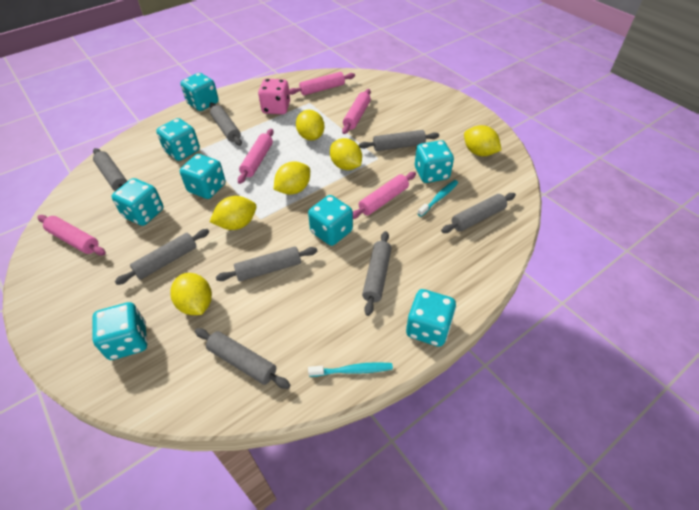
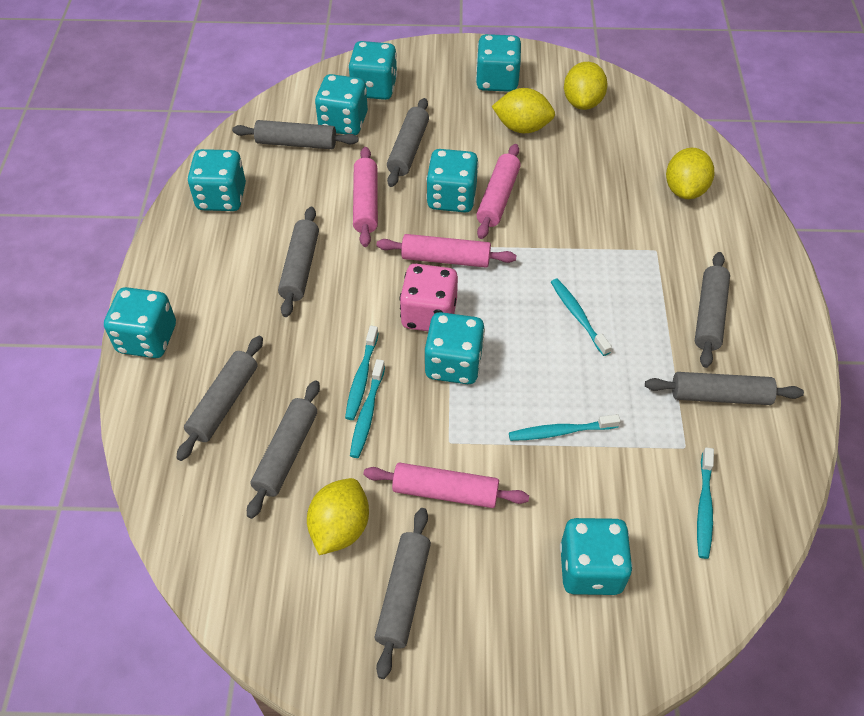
pink rolling pin: 5 -> 4
turquoise toothbrush: 2 -> 5
yellow lemon: 6 -> 4

